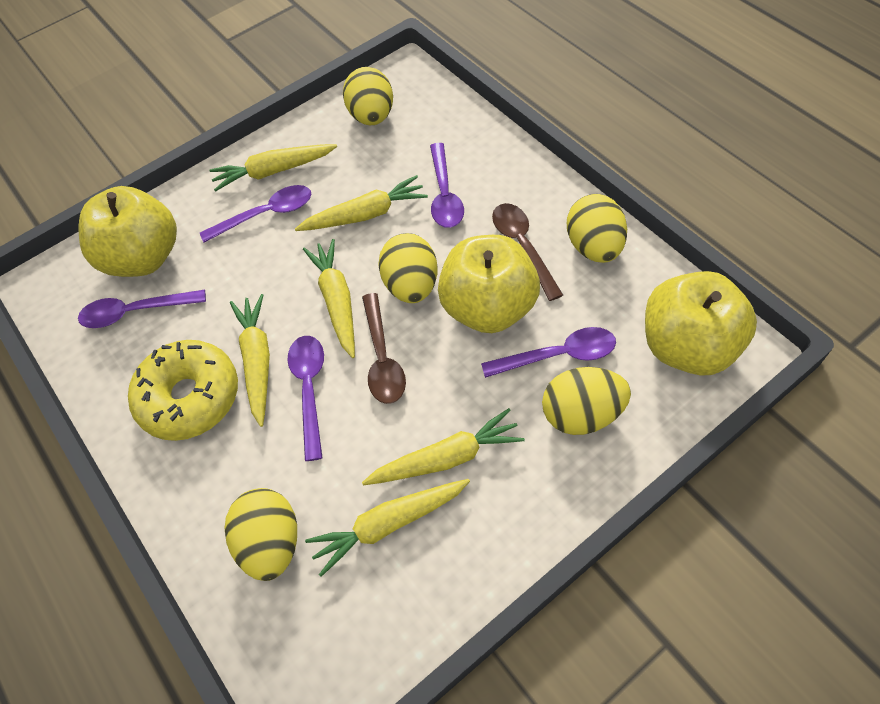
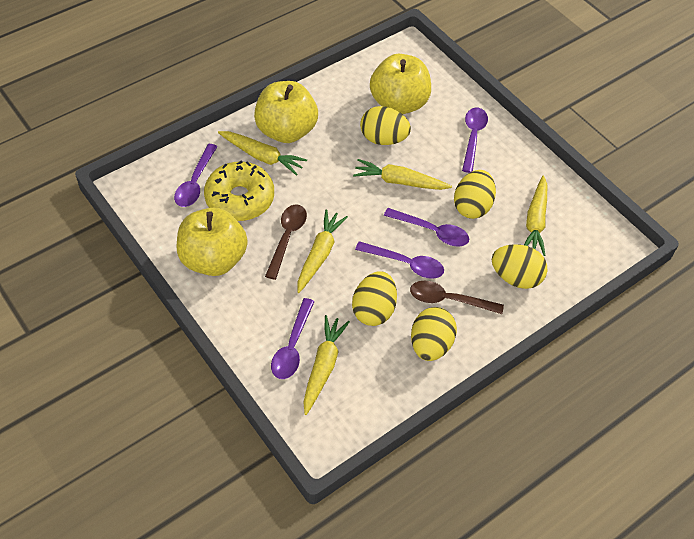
yellow carrot: 6 -> 5

